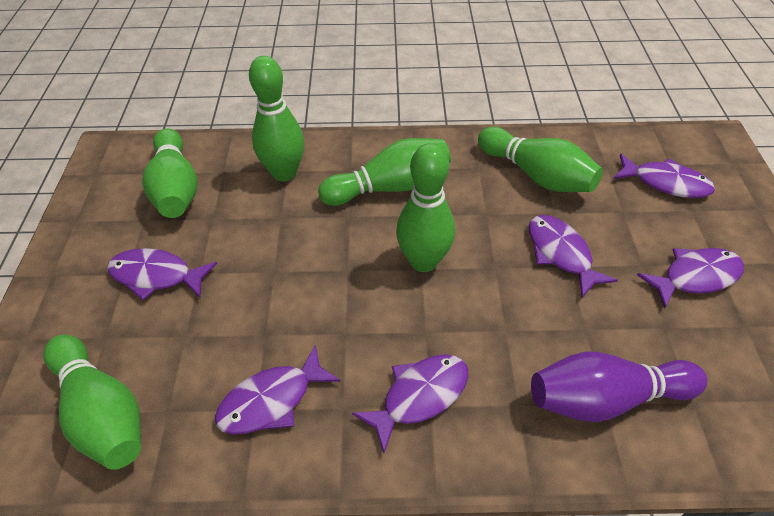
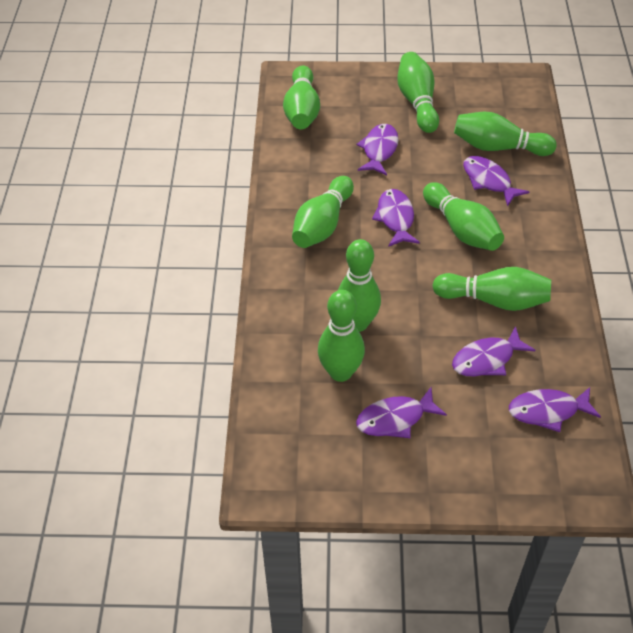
green bowling pin: 6 -> 8
purple bowling pin: 1 -> 0

